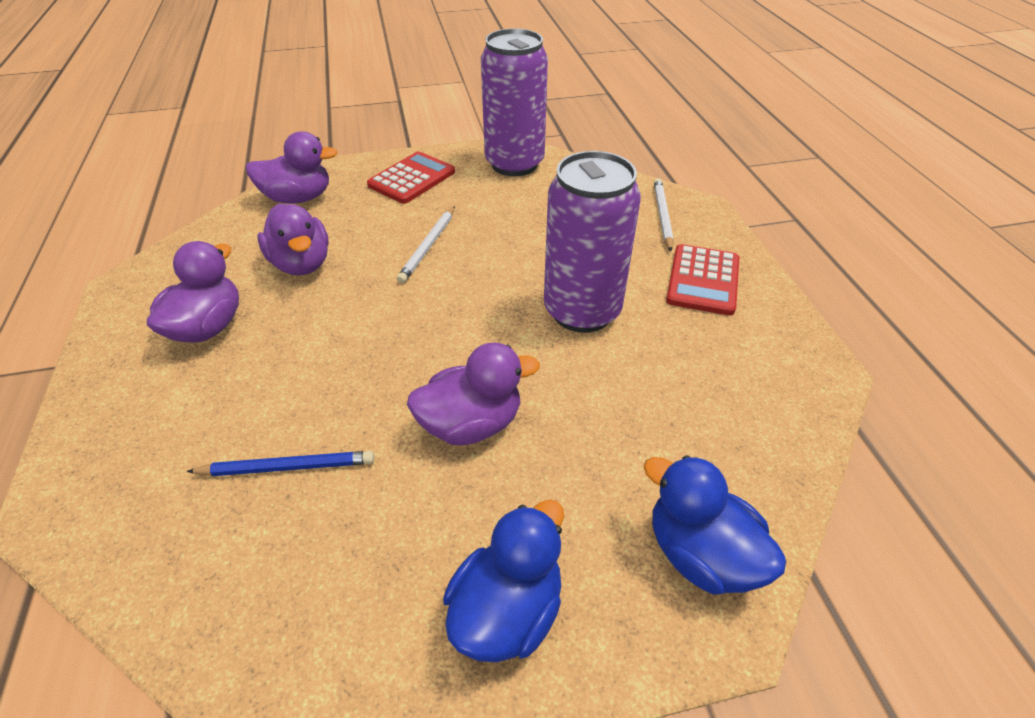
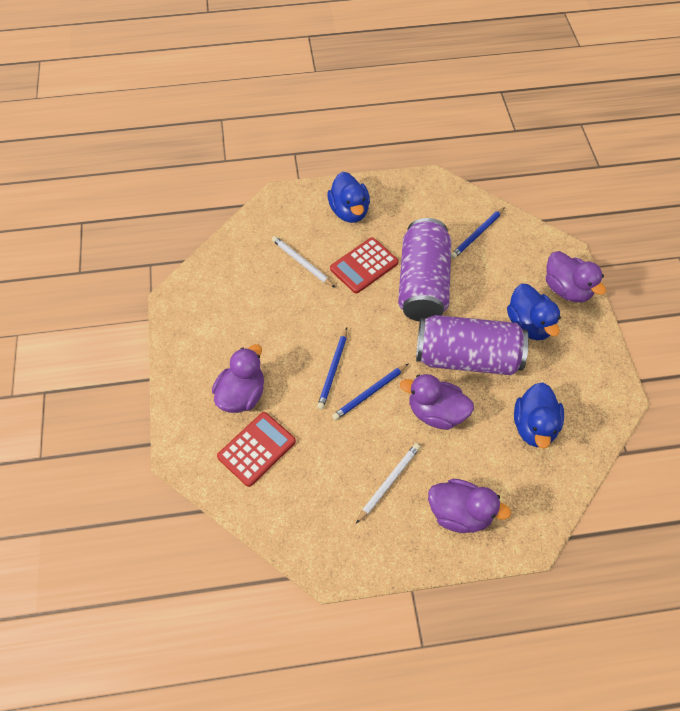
blue duck: 2 -> 3
blue pencil: 1 -> 3

